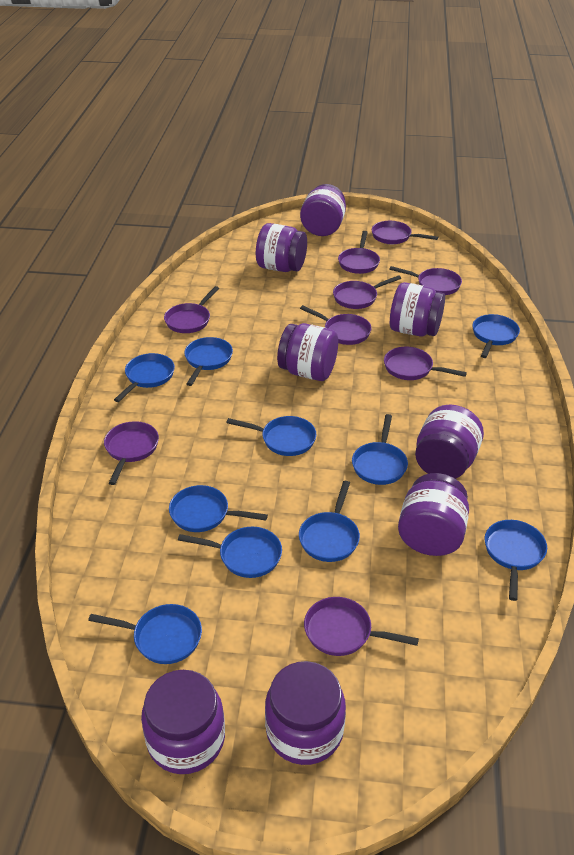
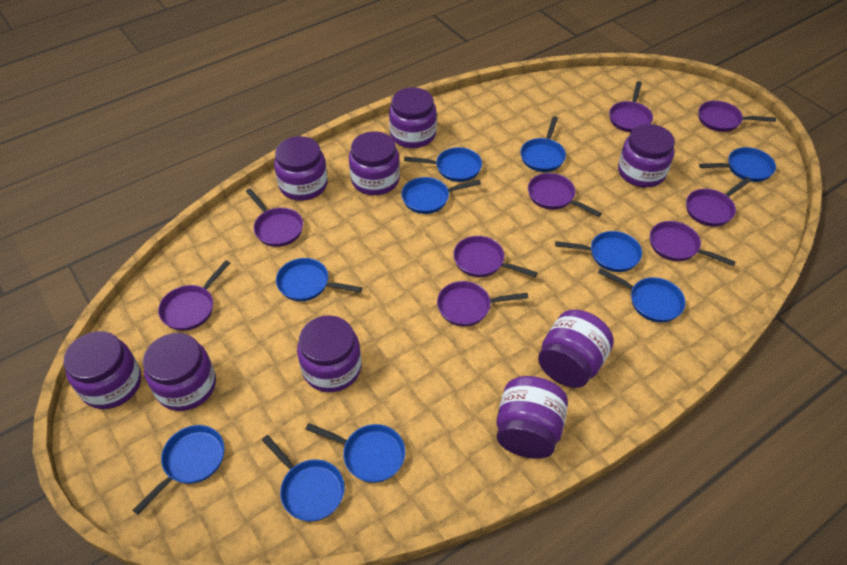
purple jar: 8 -> 9

